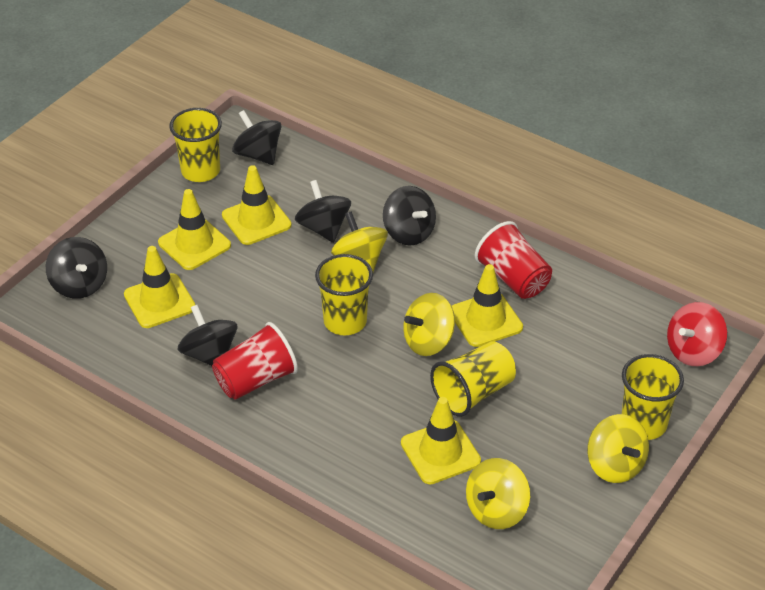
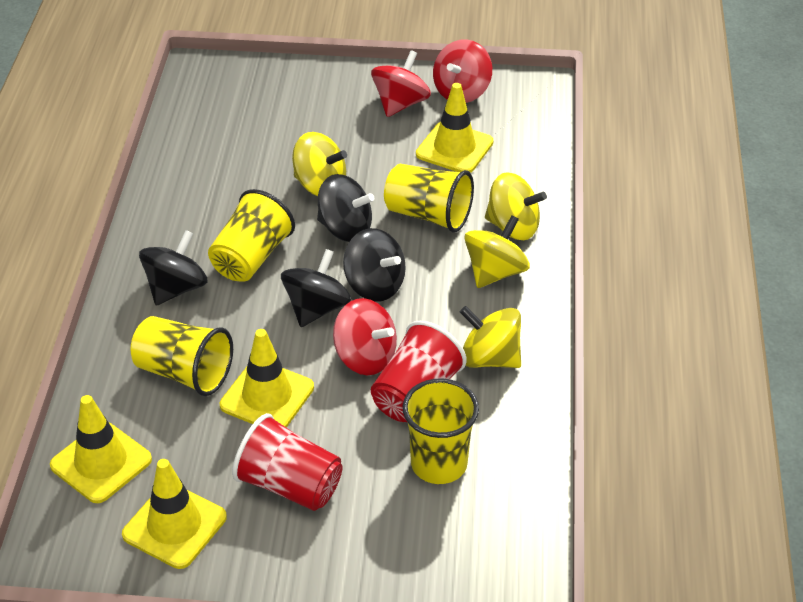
black spinning top: 5 -> 4
red spinning top: 1 -> 3
yellow traffic cone: 5 -> 4

